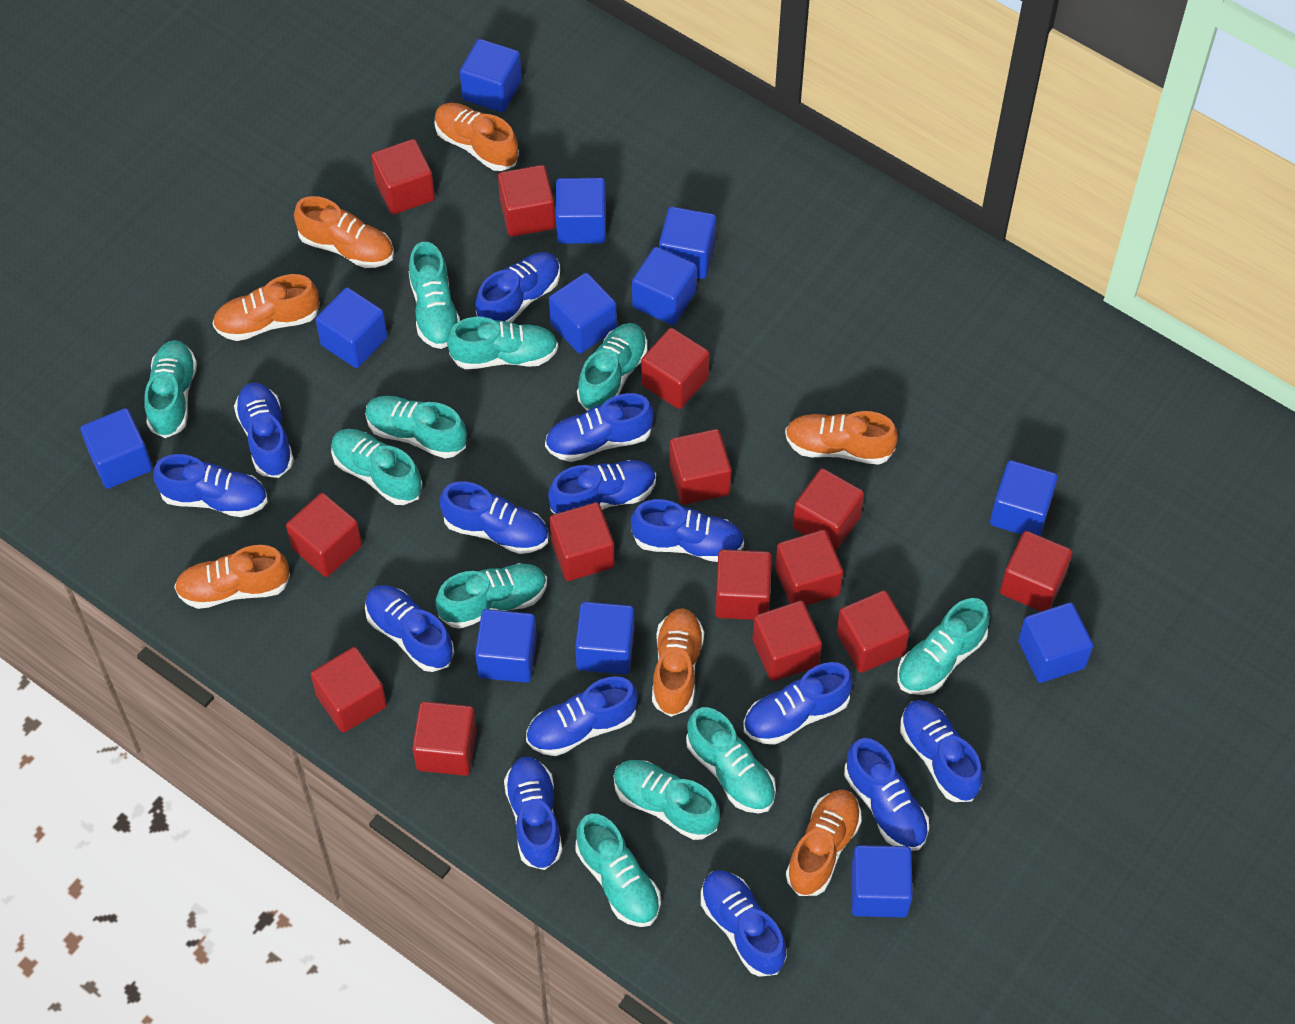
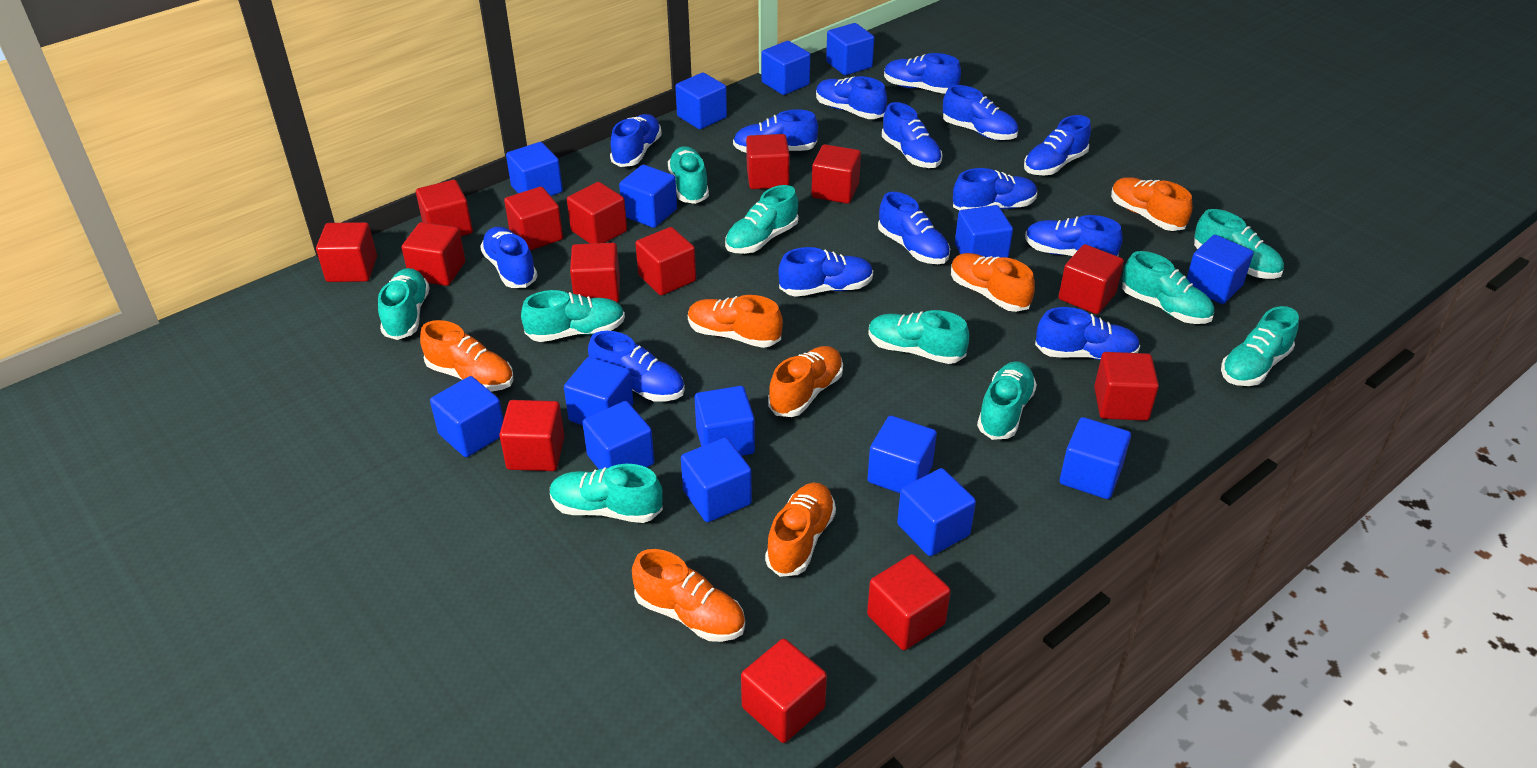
blue cube: 12 -> 15
turquoise shoe: 11 -> 10

